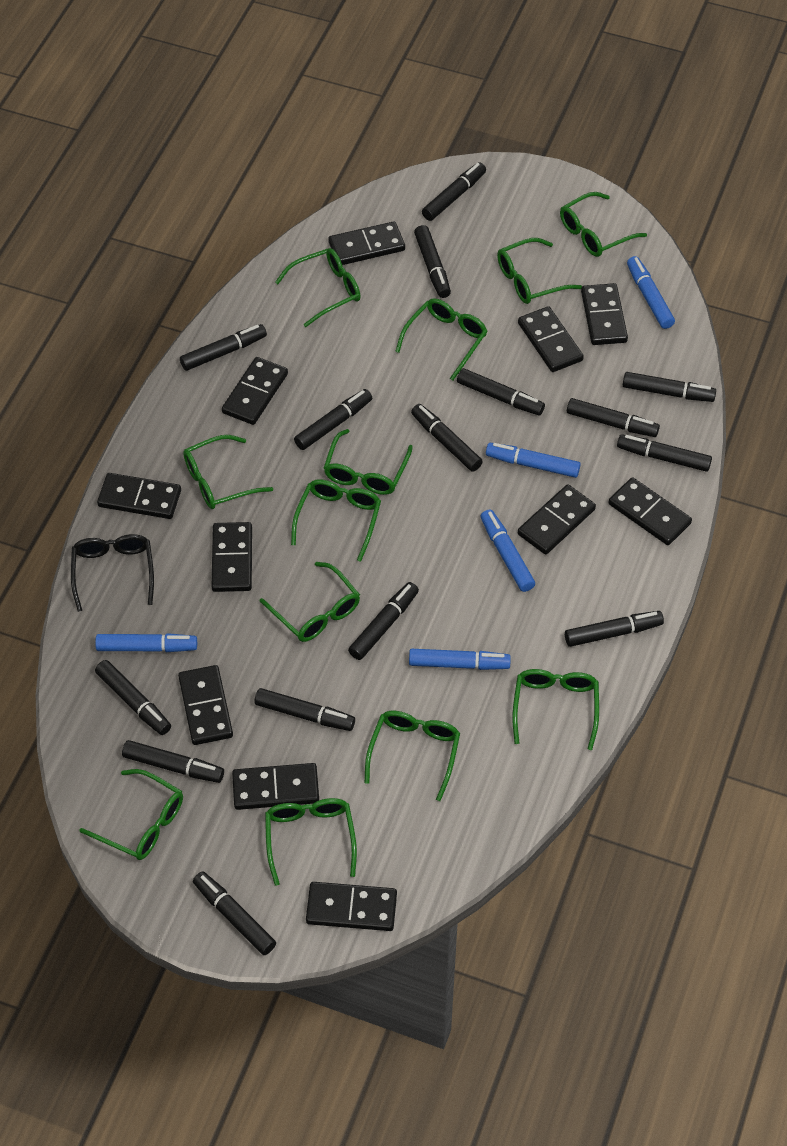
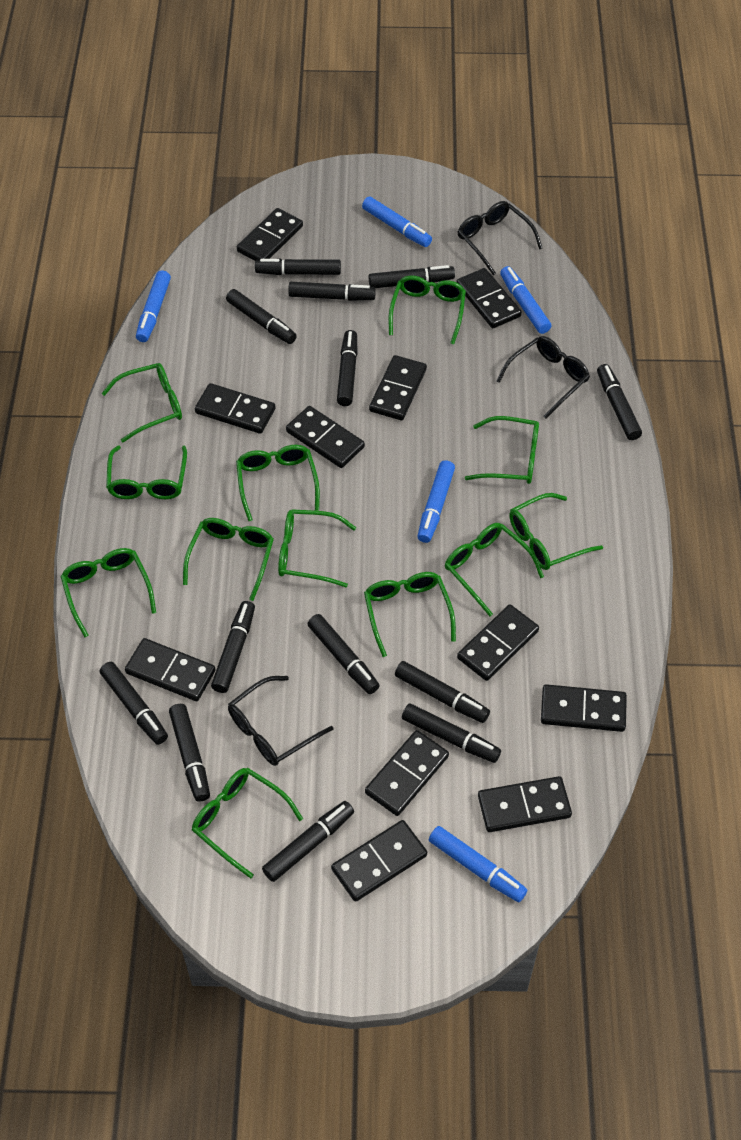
black glasses: 1 -> 3
black marker: 15 -> 13

